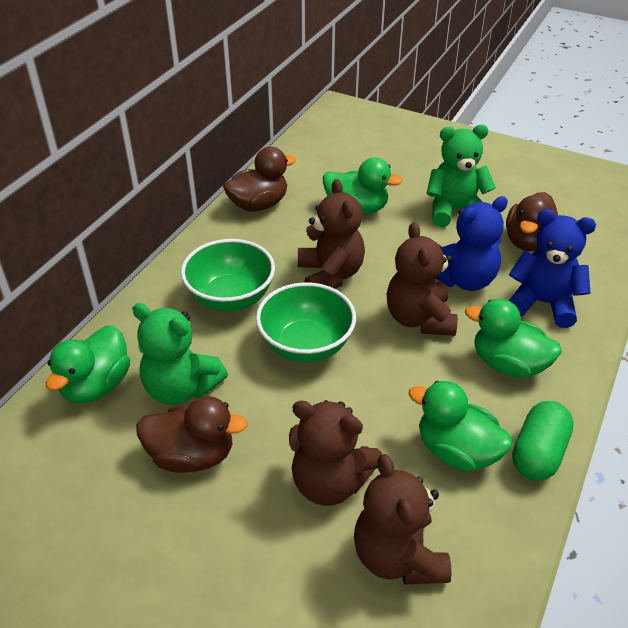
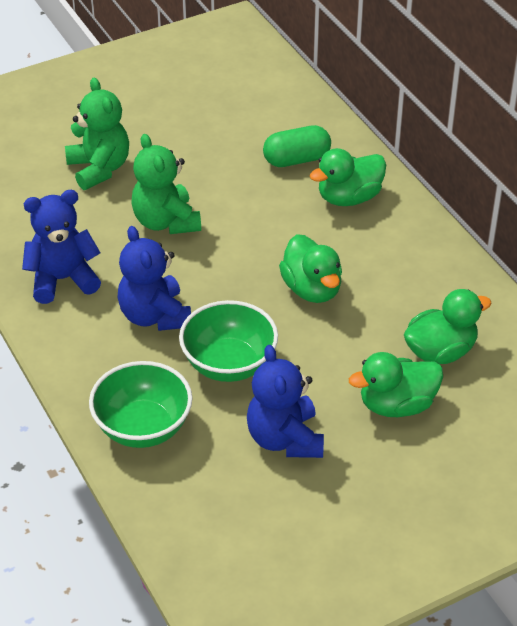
blue teddy bear: 2 -> 3
brown duck: 3 -> 0
brown teddy bear: 4 -> 0

